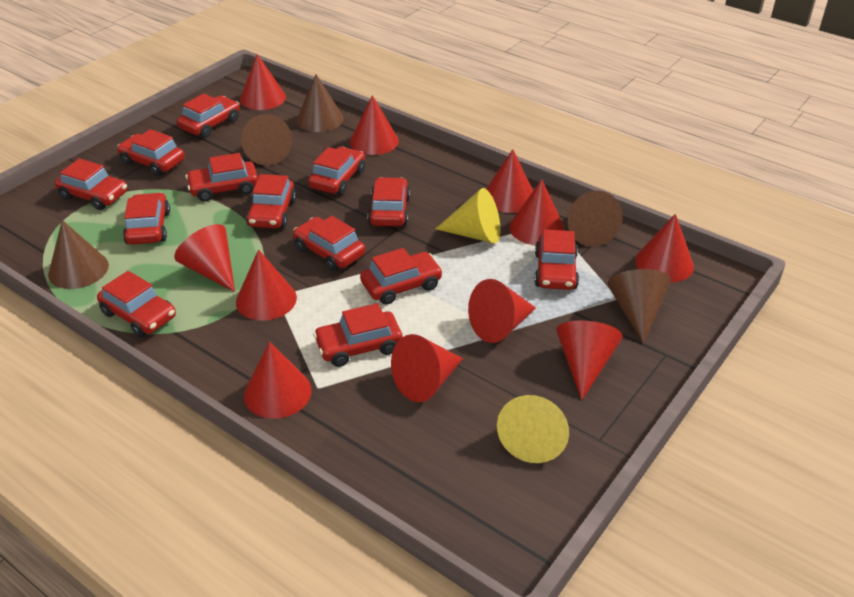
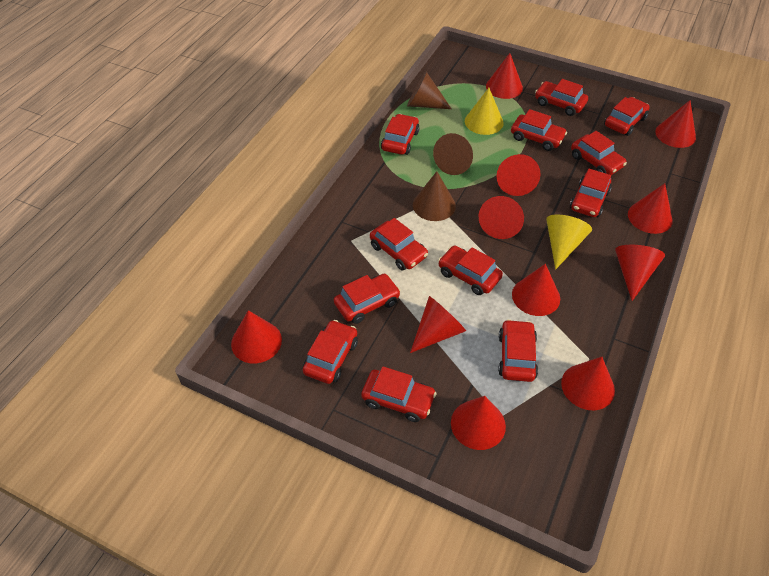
brown cone: 5 -> 3
red car: 13 -> 12

